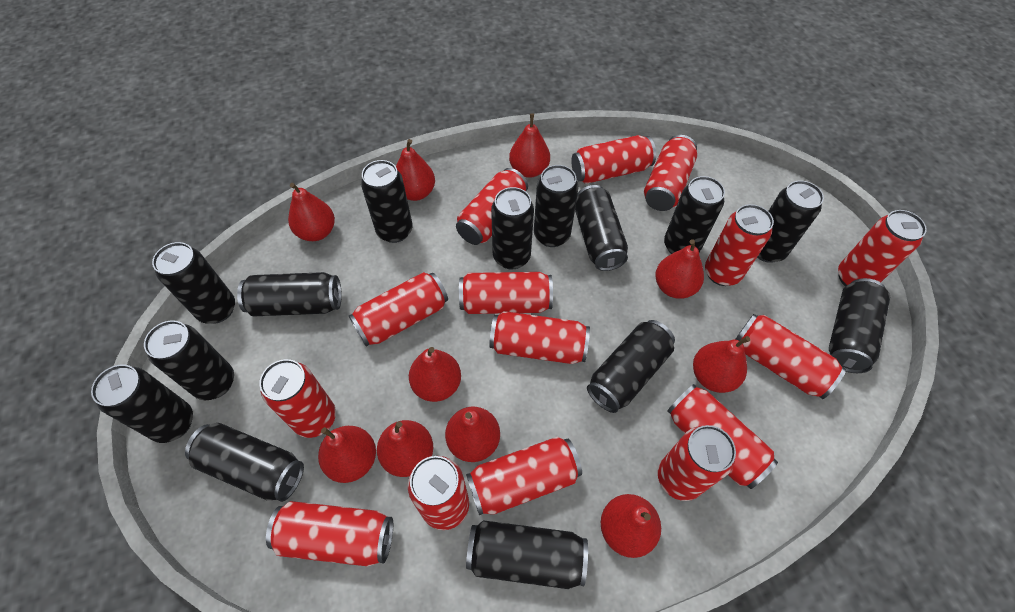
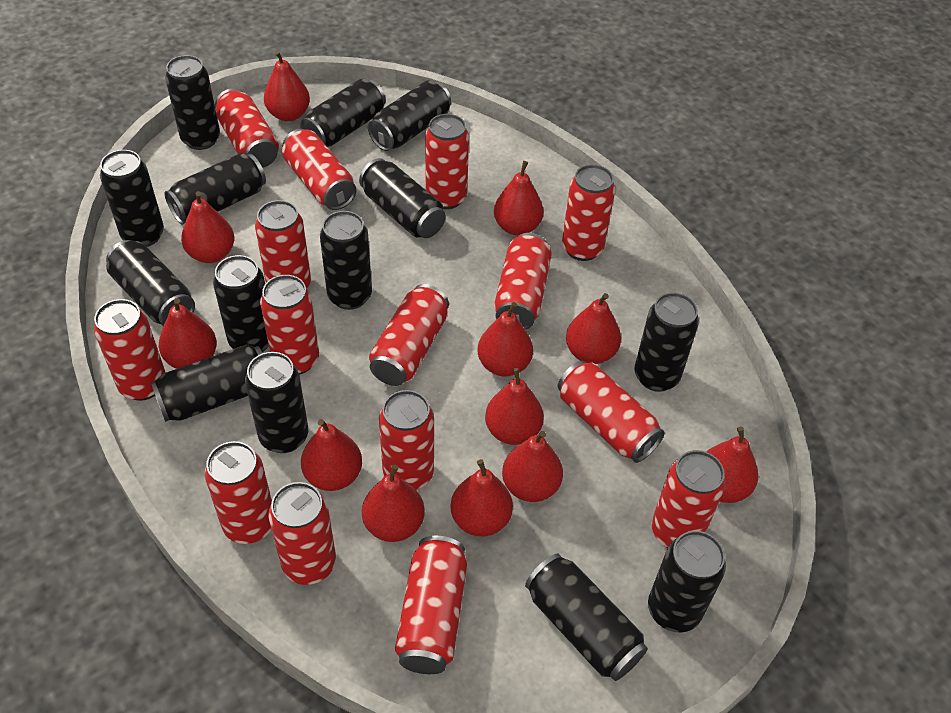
red pear: 10 -> 12

